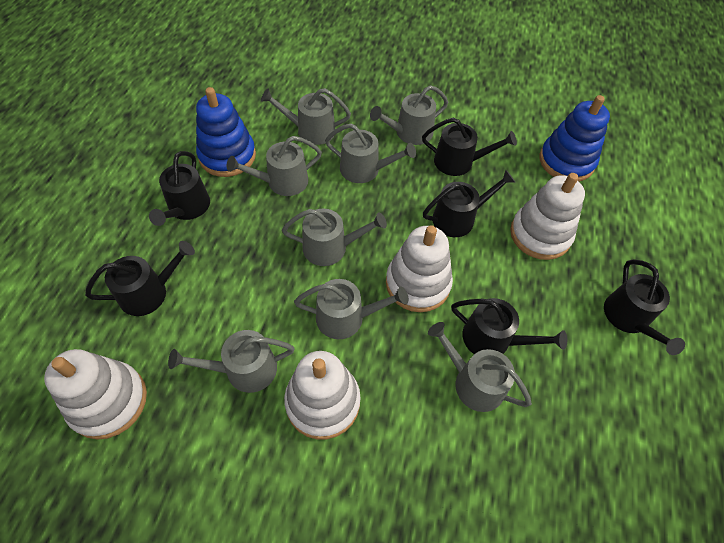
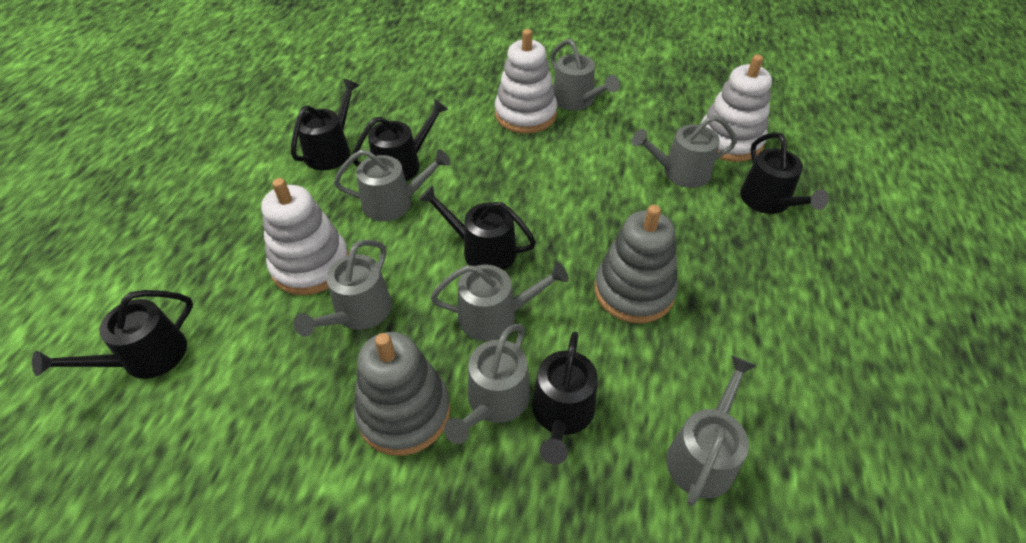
blue stacking toy: 2 -> 0
grey stacking toy: 0 -> 2
grey watering can: 8 -> 7
white stacking toy: 4 -> 3

